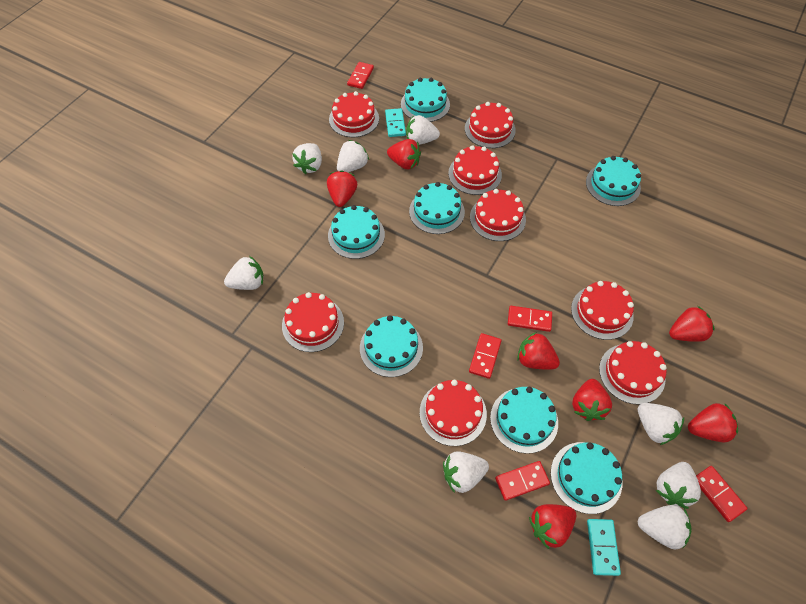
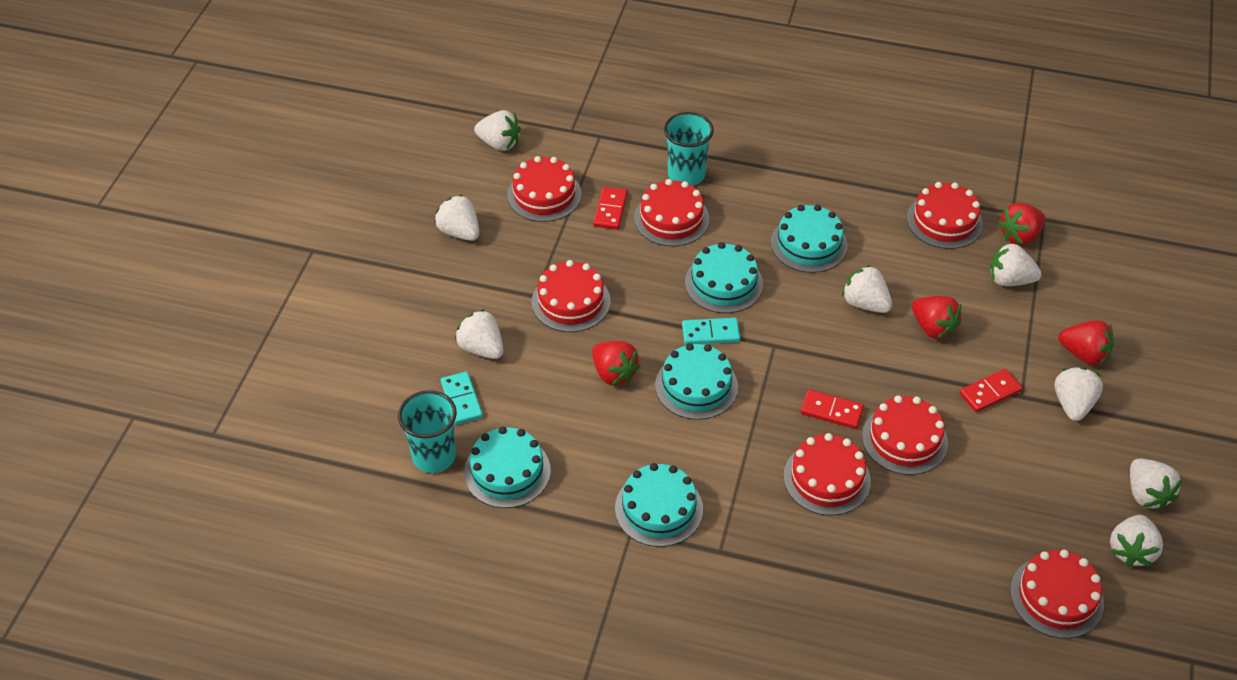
red cake: 8 -> 7
red domino: 5 -> 3
red strawberry: 7 -> 4
turquoise cake: 7 -> 5
turquoise cup: 0 -> 2

